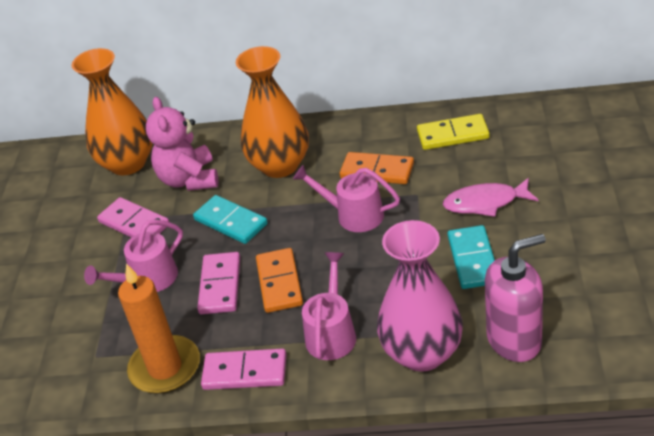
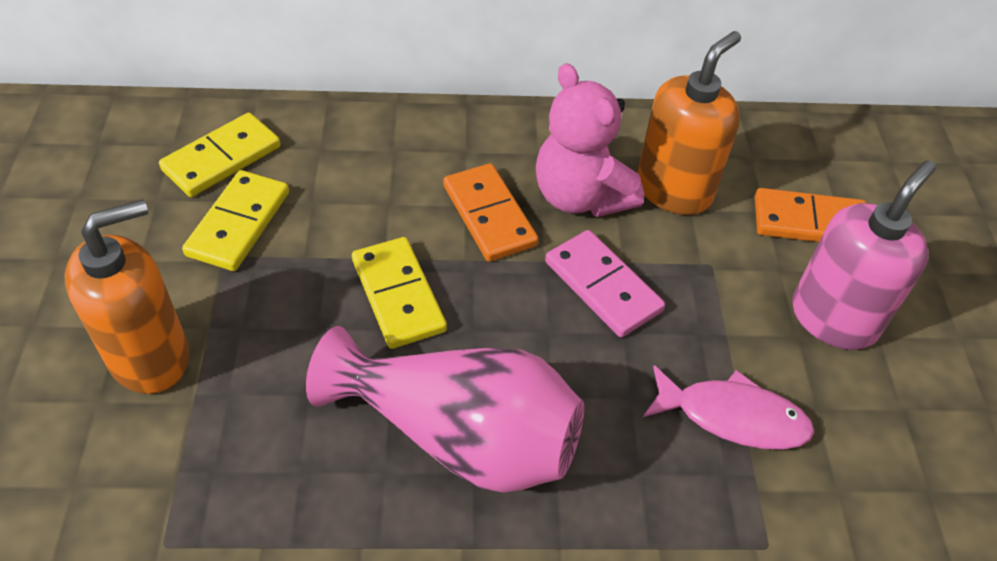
orange candle: 1 -> 0
orange soap dispenser: 0 -> 2
orange vase: 2 -> 0
pink domino: 3 -> 1
pink watering can: 3 -> 0
turquoise domino: 2 -> 0
yellow domino: 1 -> 3

